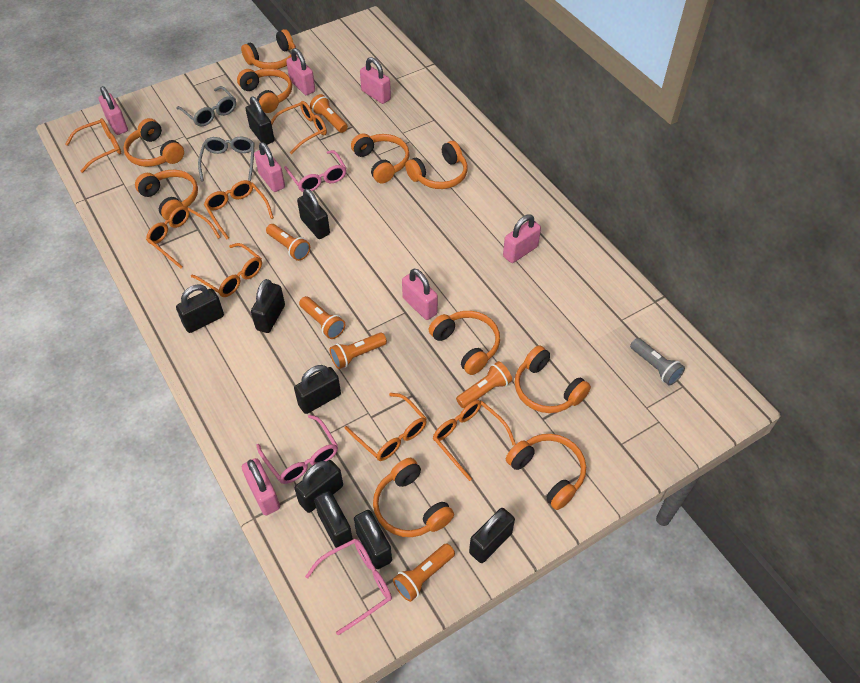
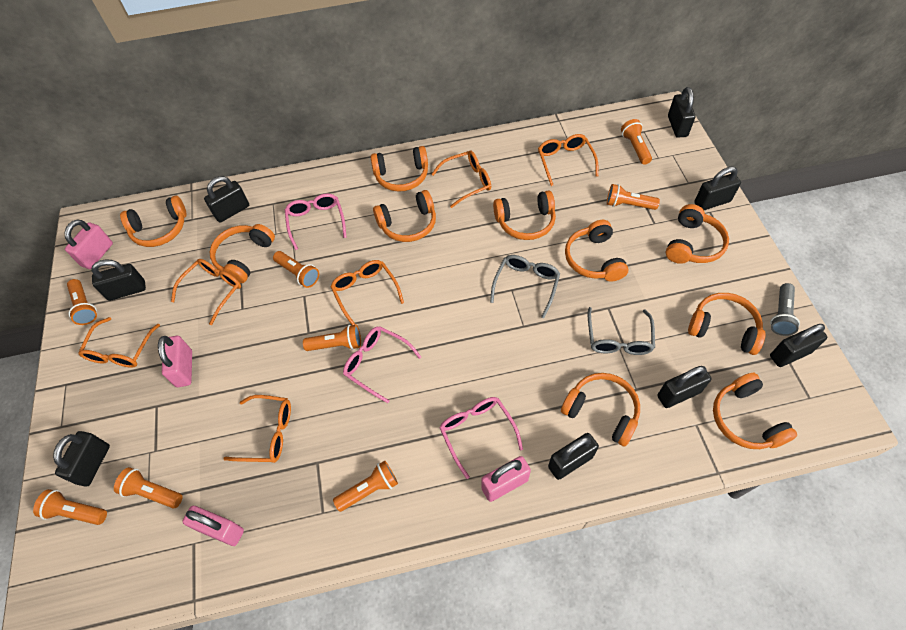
black padlock: 9 -> 8
orange flashlight: 6 -> 8
orange glasses: 7 -> 6
pink padlock: 7 -> 4

